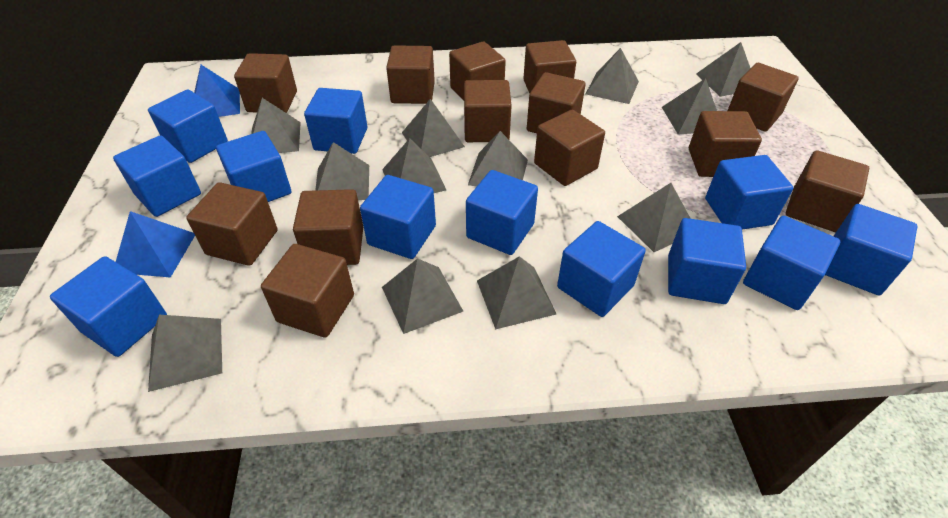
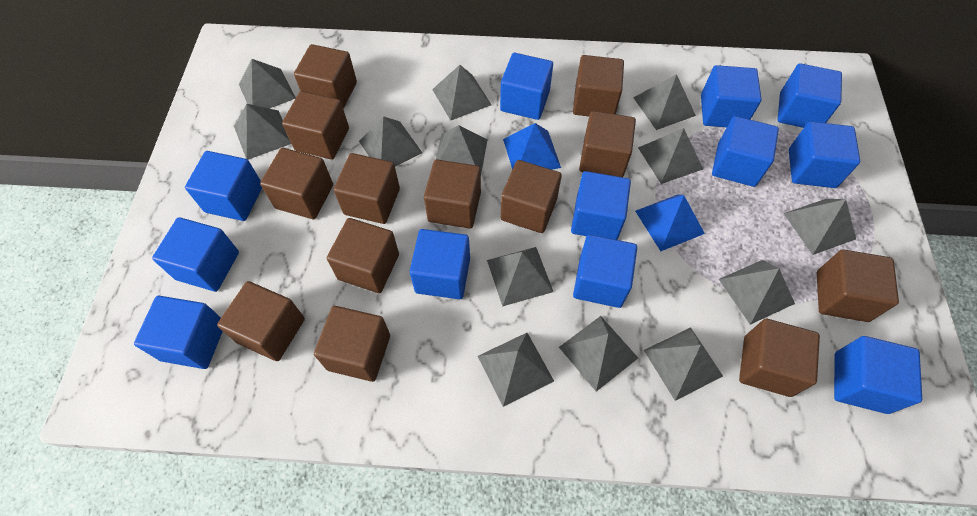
grey pyramid: 12 -> 13

